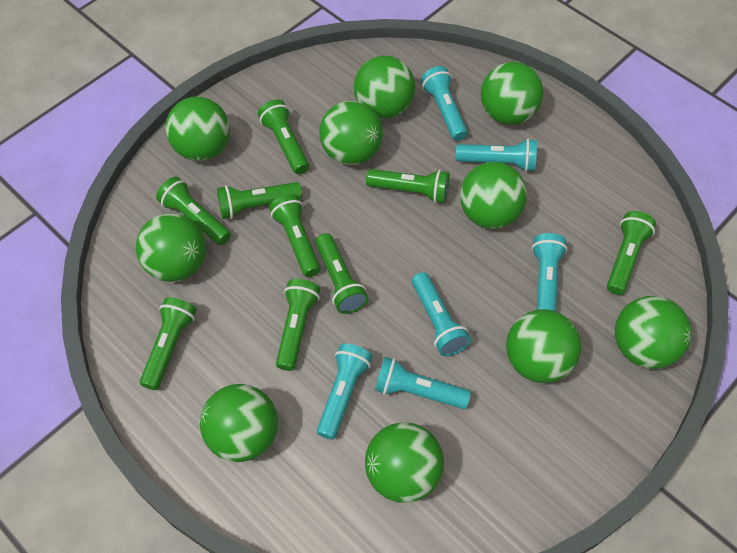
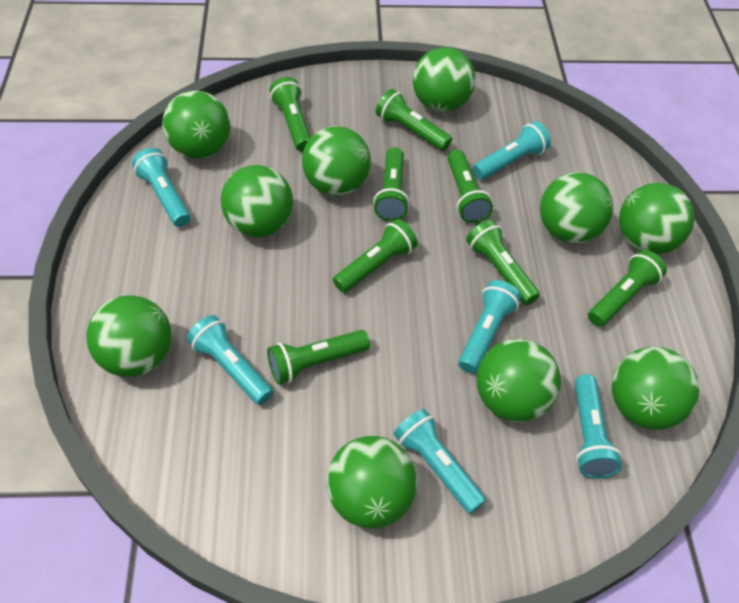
green flashlight: 9 -> 8

